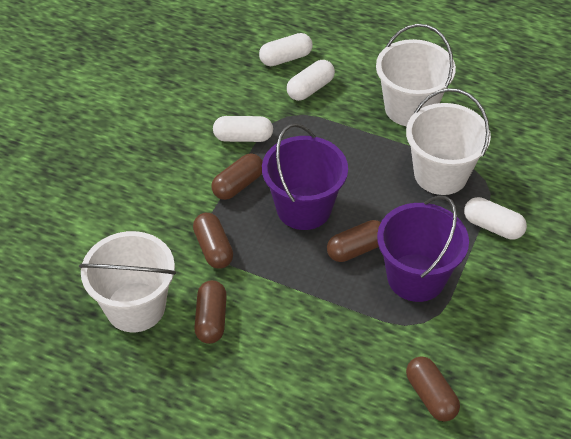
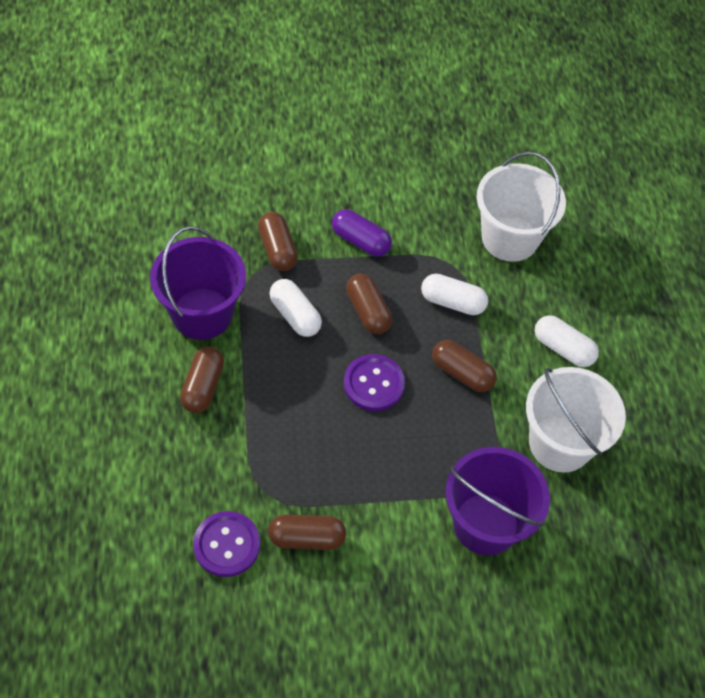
purple button: 0 -> 2
purple capsule: 0 -> 1
white bucket: 3 -> 2
white capsule: 4 -> 3

